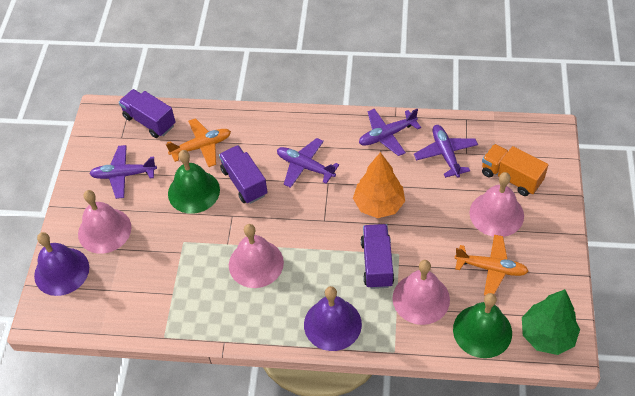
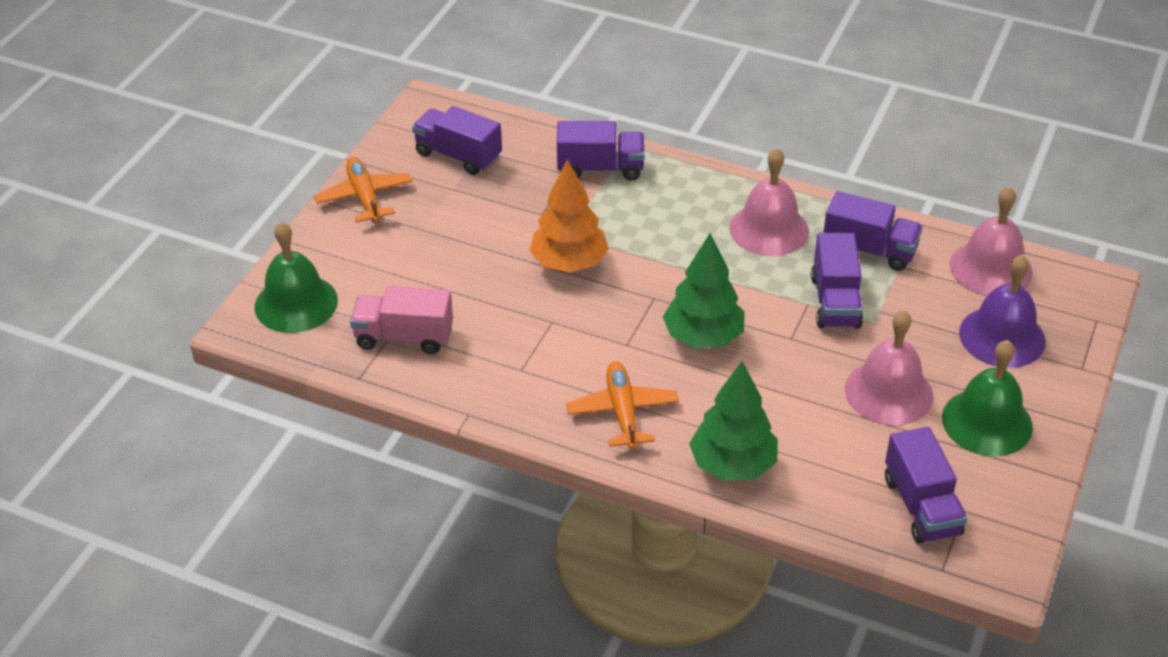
green tree: 1 -> 2
orange truck: 1 -> 0
pink bell: 4 -> 3
pink truck: 0 -> 1
purple bell: 2 -> 1
purple plane: 4 -> 0
purple truck: 3 -> 5

